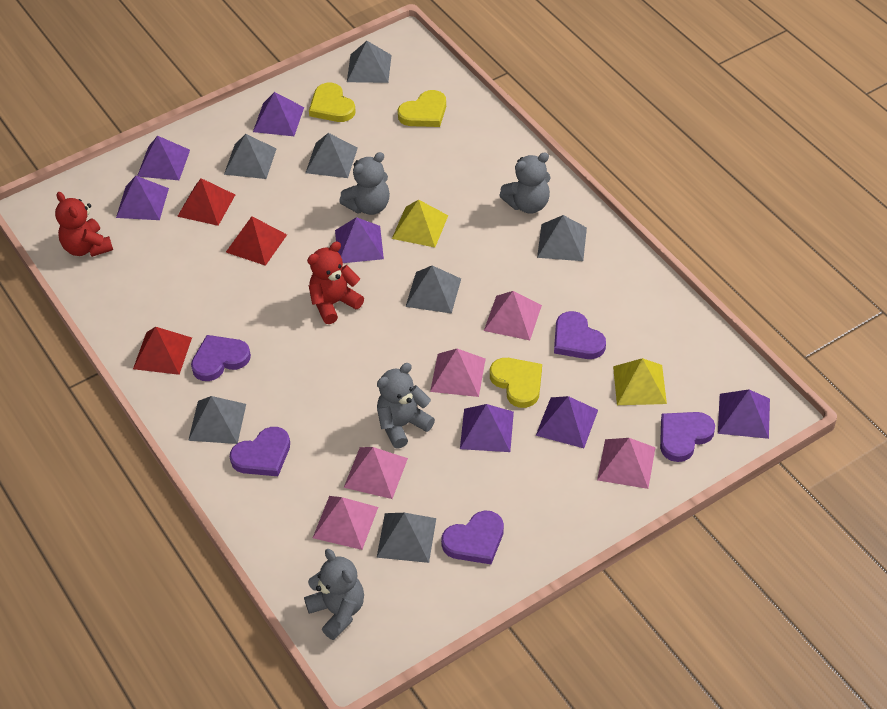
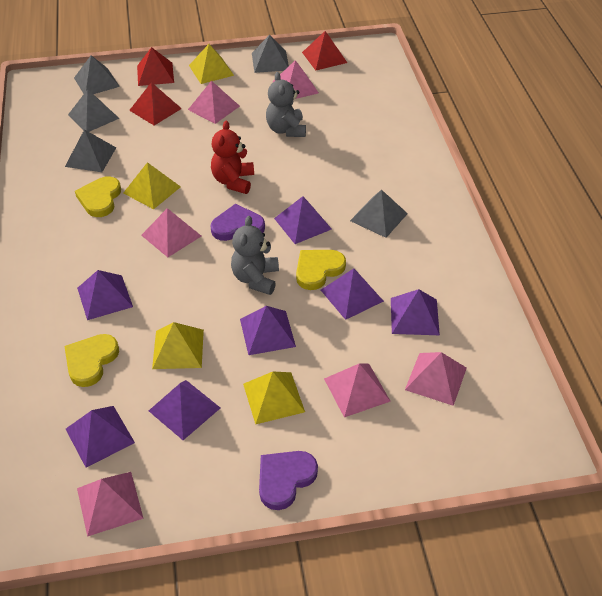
grey pyramid: 7 -> 5
grey teddy bear: 4 -> 2
pink pyramid: 5 -> 6
purple heart: 5 -> 2
red teddy bear: 2 -> 1
yellow pyramid: 2 -> 4

